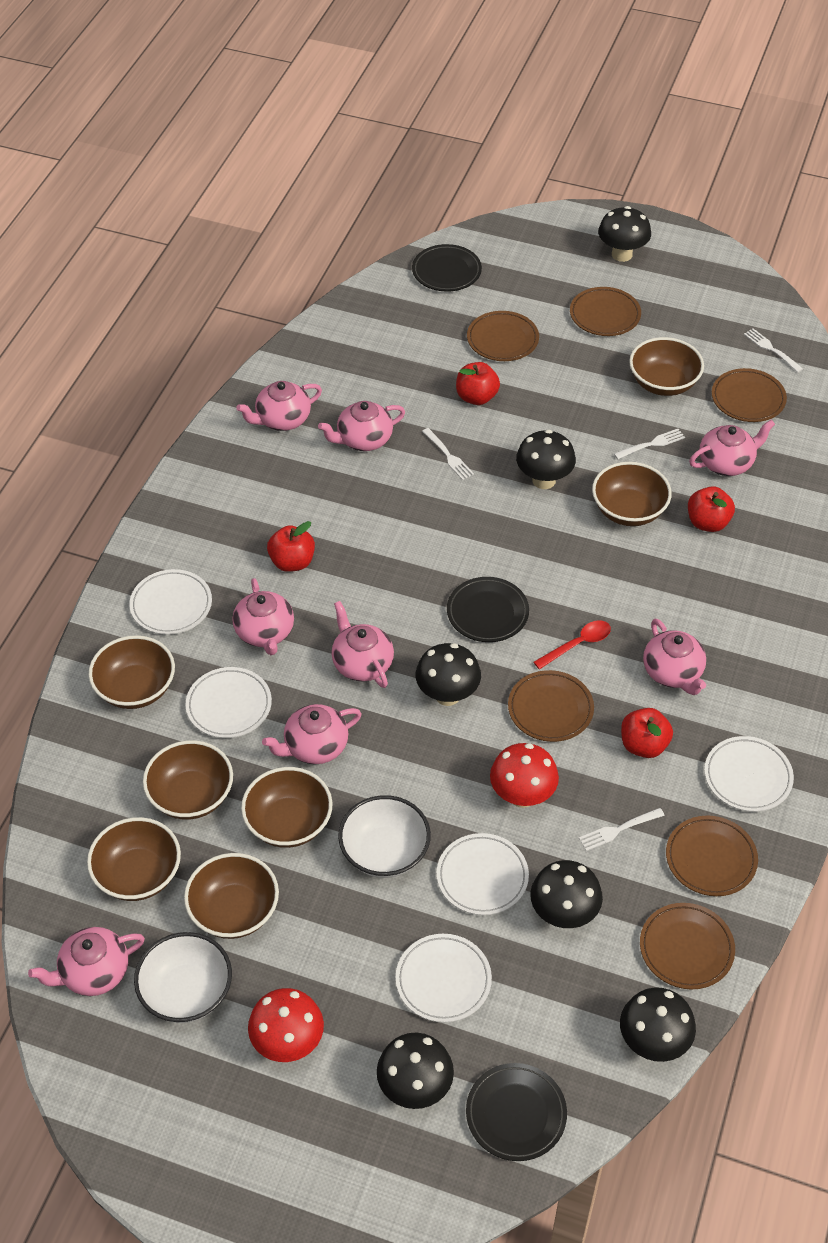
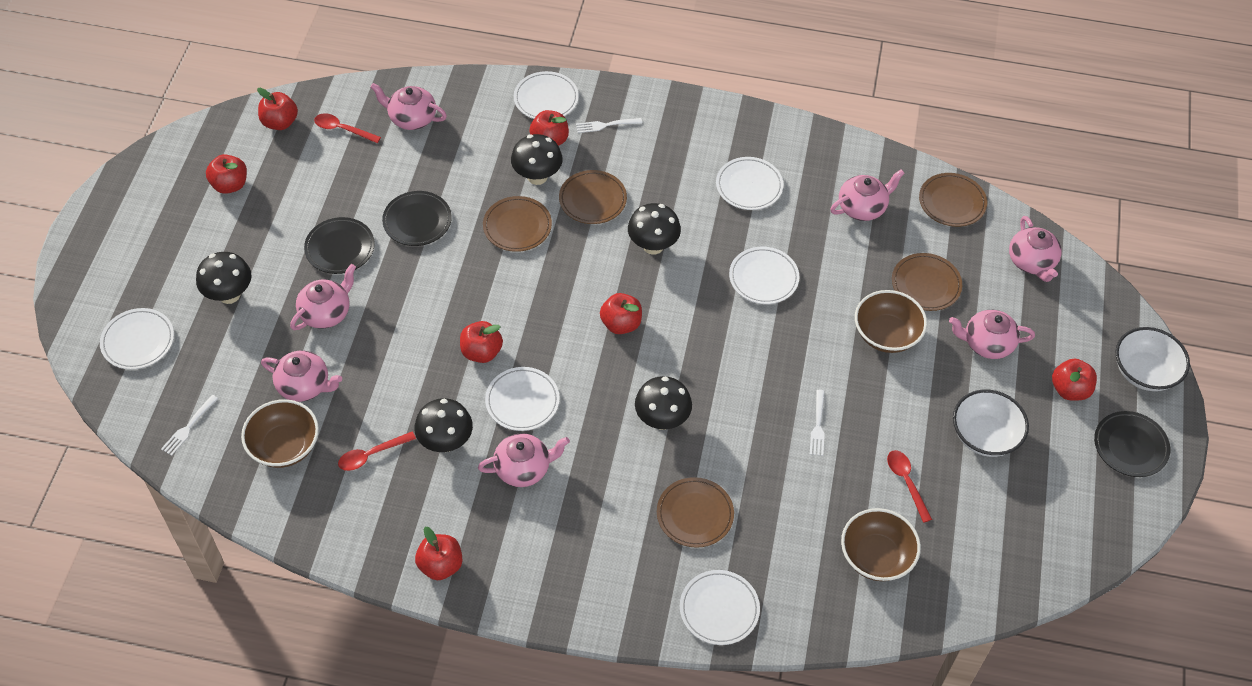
black mushroom: 6 -> 5
brown bowl: 7 -> 3
brown plate: 6 -> 5
pink teapot: 8 -> 7
red apple: 4 -> 7
red mushroom: 2 -> 0
red spoon: 1 -> 3
white fork: 4 -> 3
white plate: 5 -> 6

